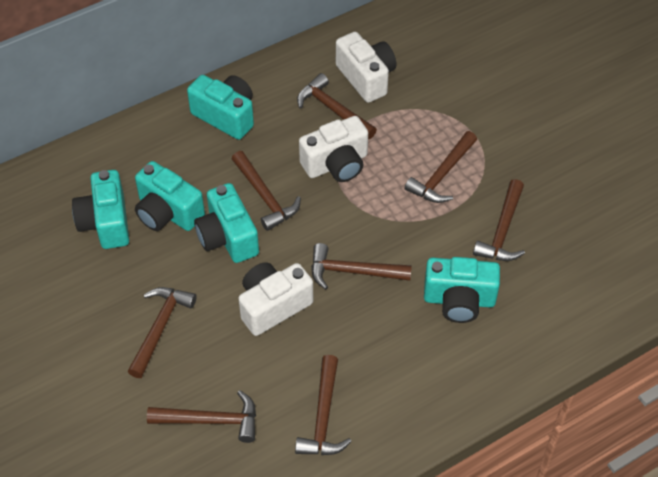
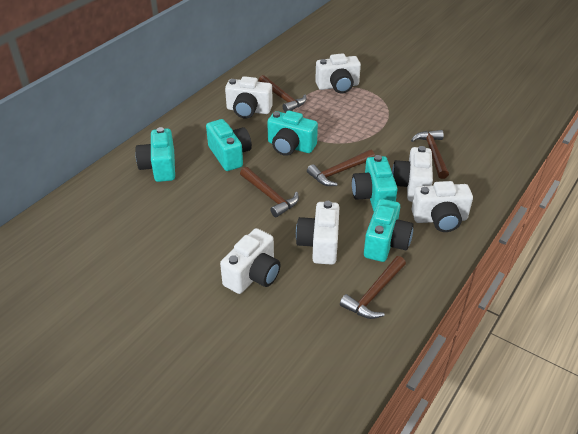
brown hammer: 8 -> 5
white camera: 3 -> 6

